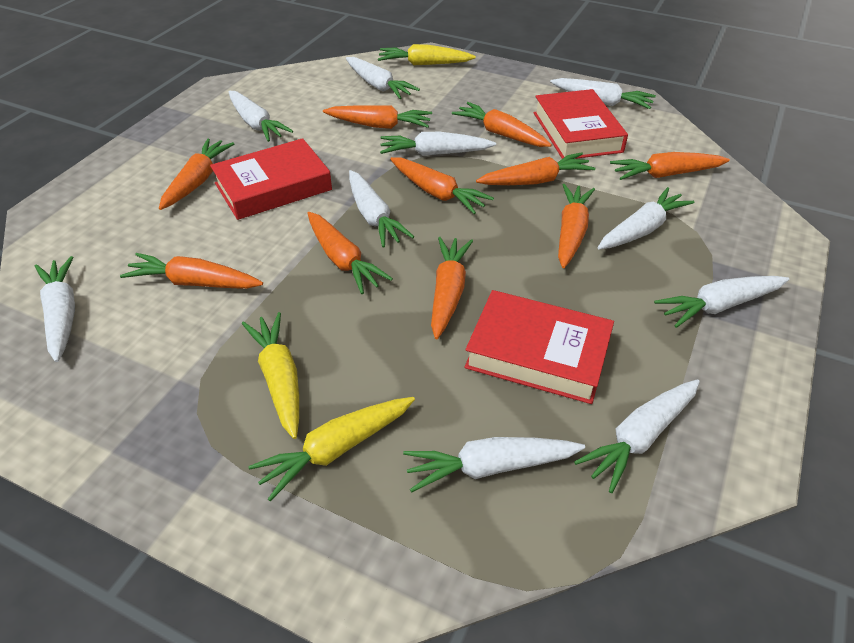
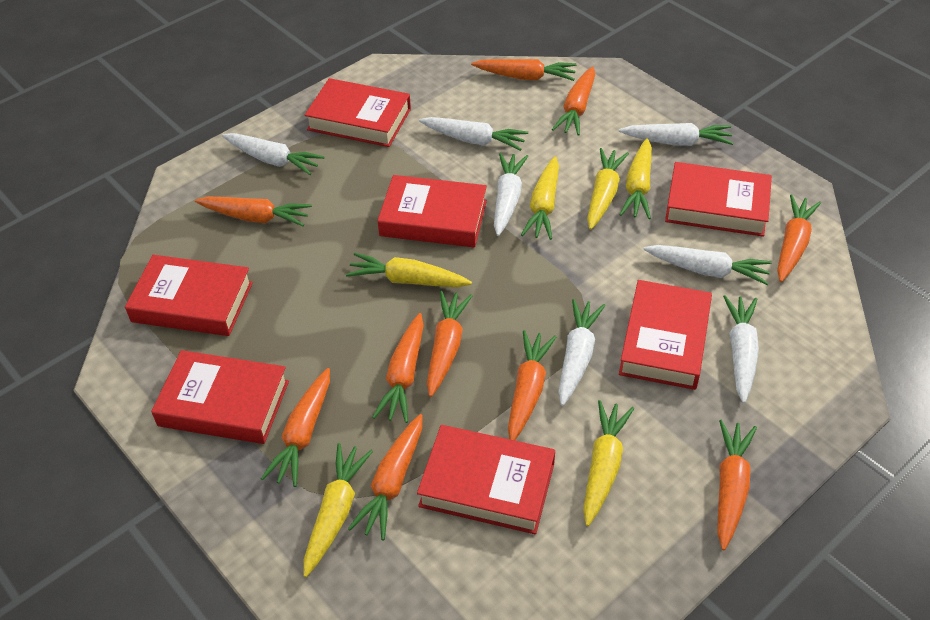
red book: 3 -> 7
white carrot: 10 -> 7
yellow carrot: 3 -> 6

